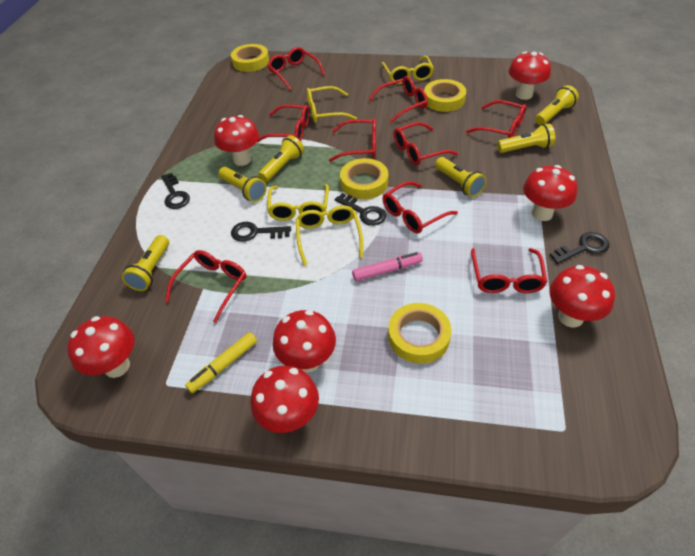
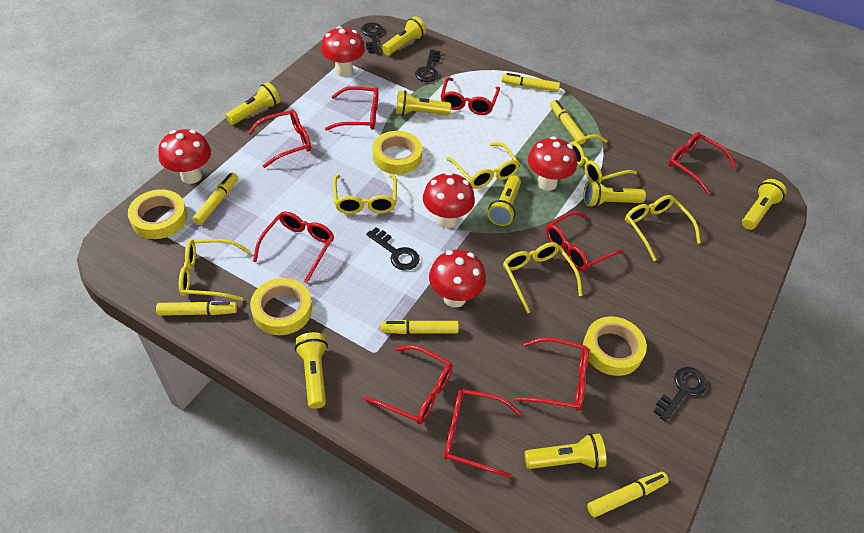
pink marker: 1 -> 0
red mushroom: 7 -> 5
yellow flashlight: 6 -> 8
yellow glasses: 4 -> 6
yellow marker: 1 -> 6

